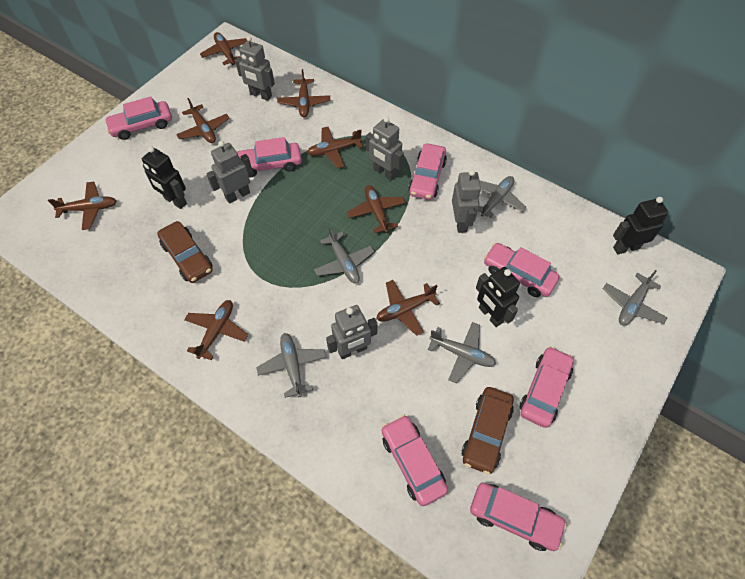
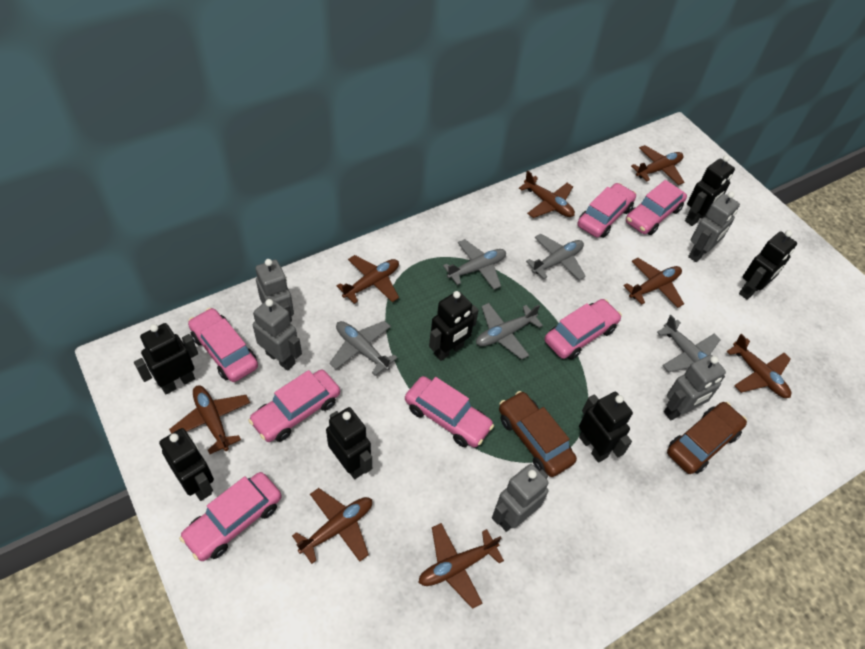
black robot: 3 -> 7

